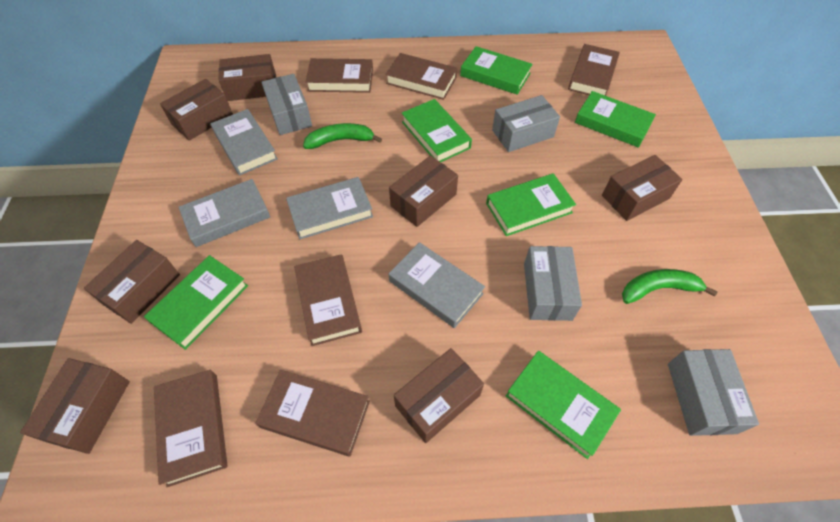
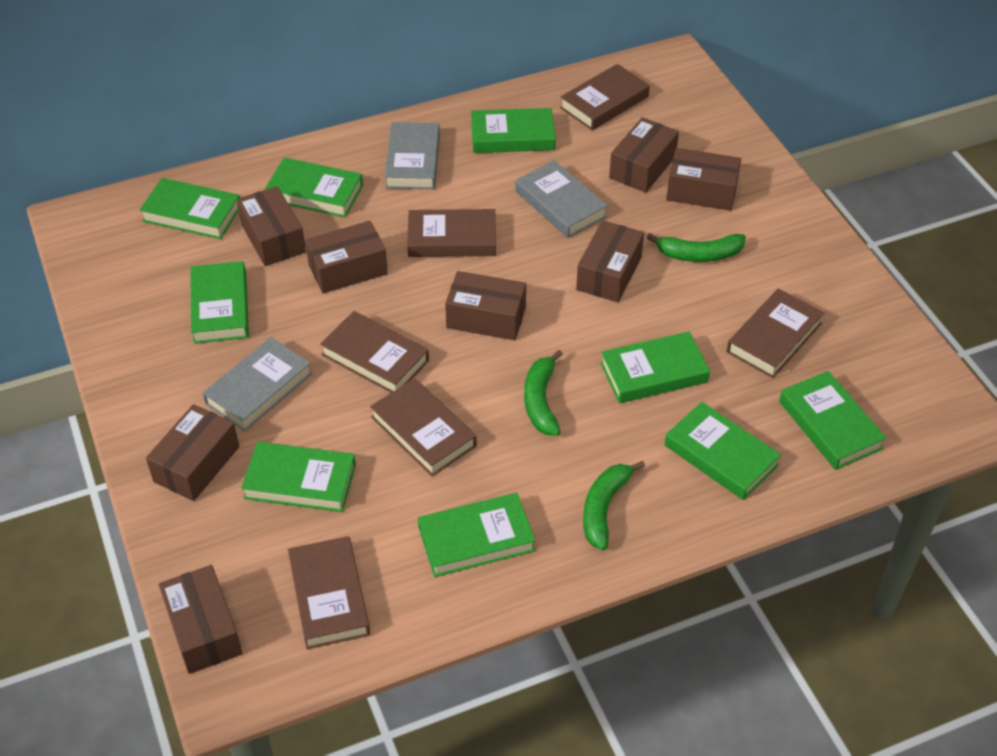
brown box: 7 -> 8
green banana: 2 -> 3
green book: 6 -> 9
grey book: 4 -> 3
grey box: 4 -> 0

